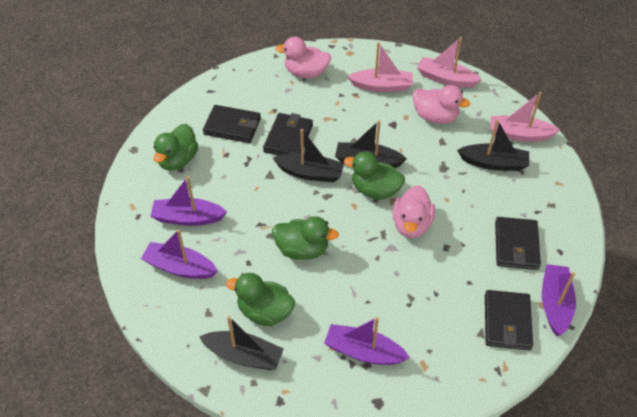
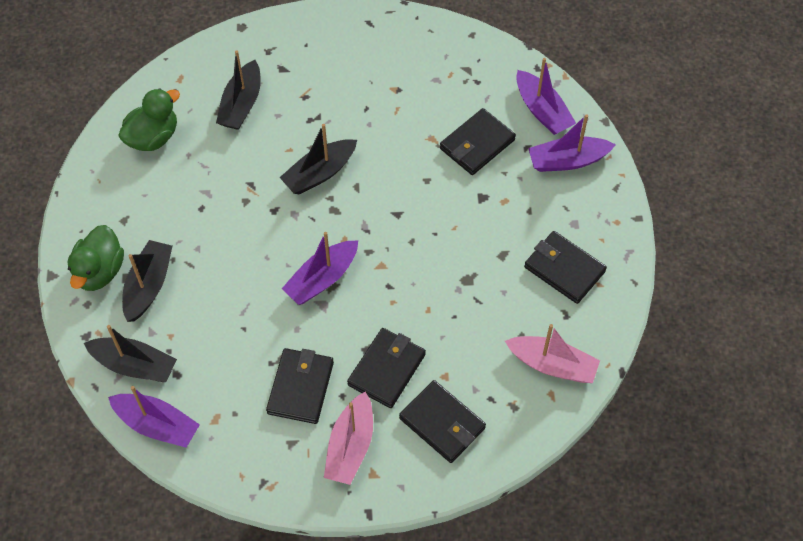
black wallet: 4 -> 5
green duck: 4 -> 2
pink boat: 3 -> 2
pink duck: 3 -> 0

